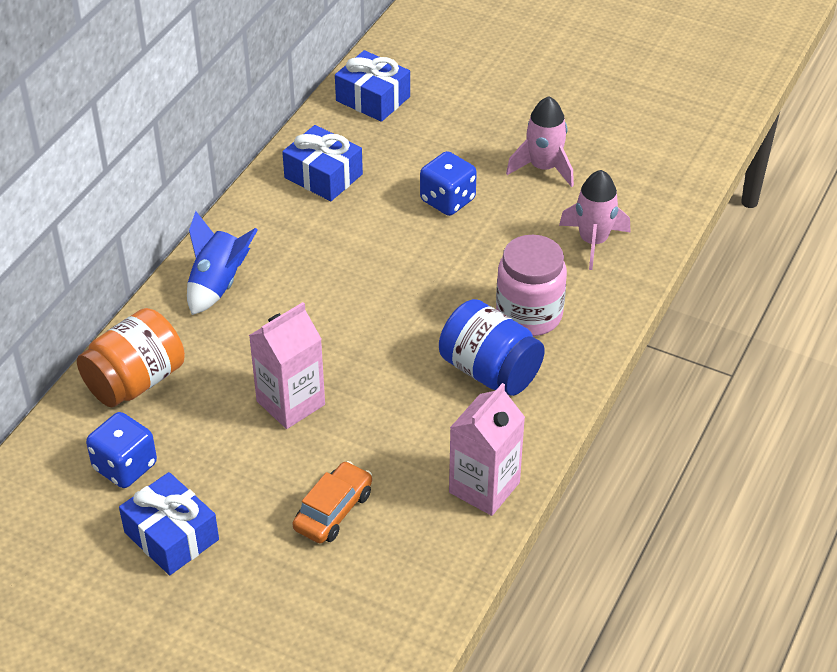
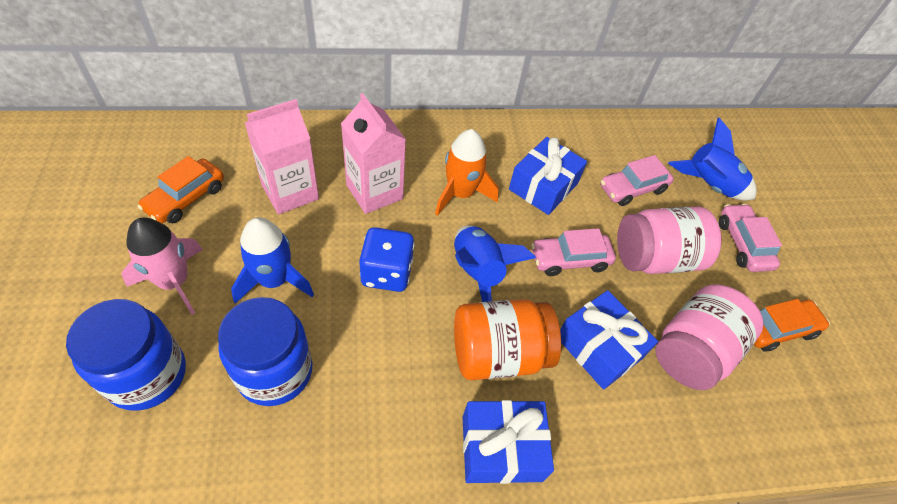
blue dice: 2 -> 1
blue jar: 1 -> 2
blue rocket: 1 -> 3
orange car: 1 -> 2
orange rocket: 0 -> 1
pink car: 0 -> 3
pink jar: 1 -> 2
pink rocket: 2 -> 1

